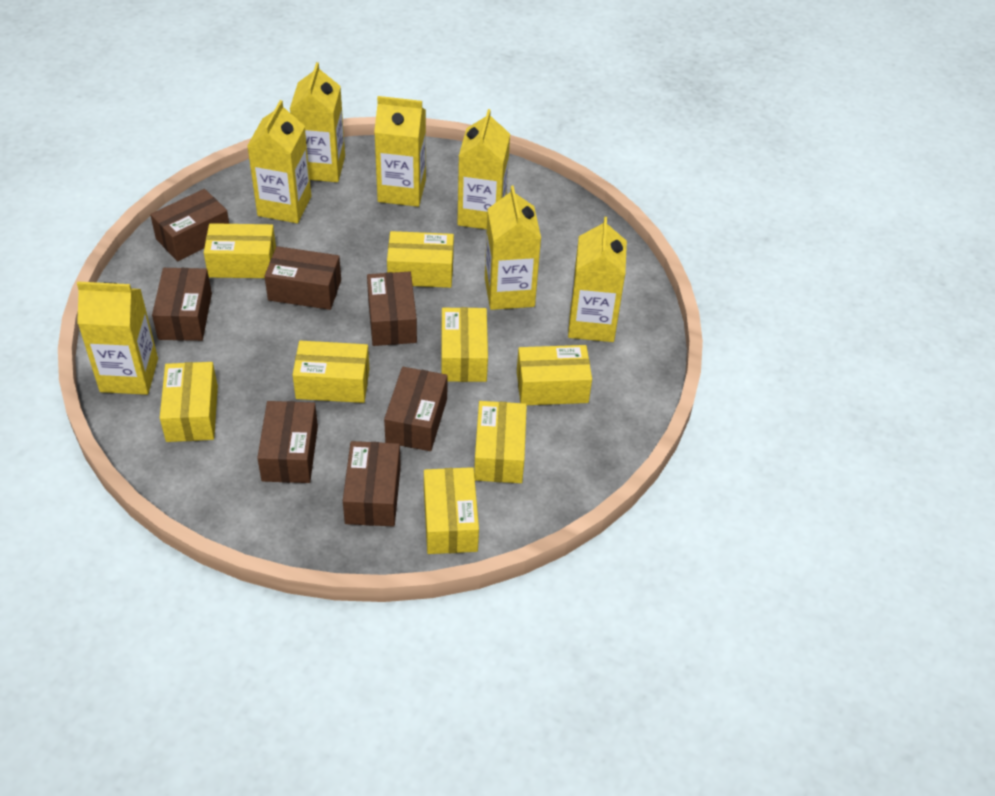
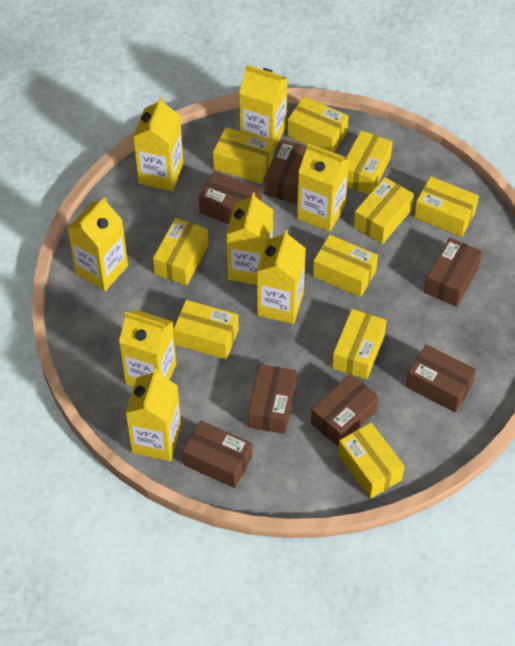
yellow box: 8 -> 10
yellow carton: 7 -> 8

